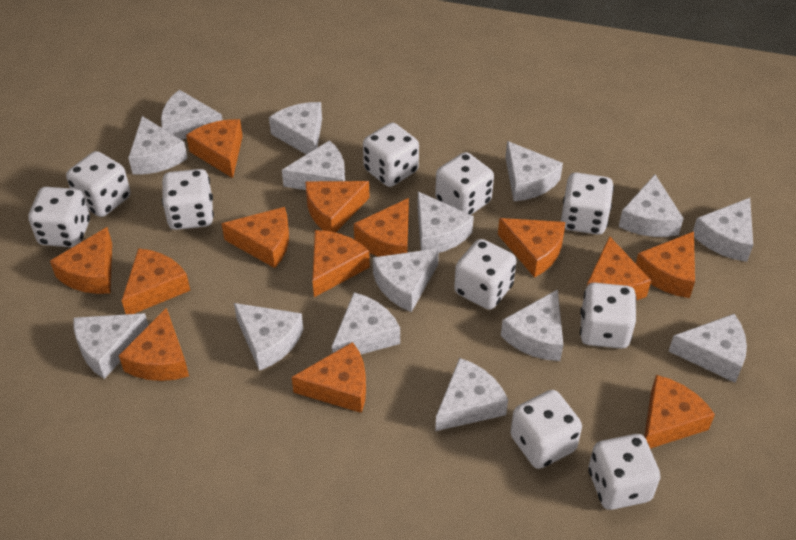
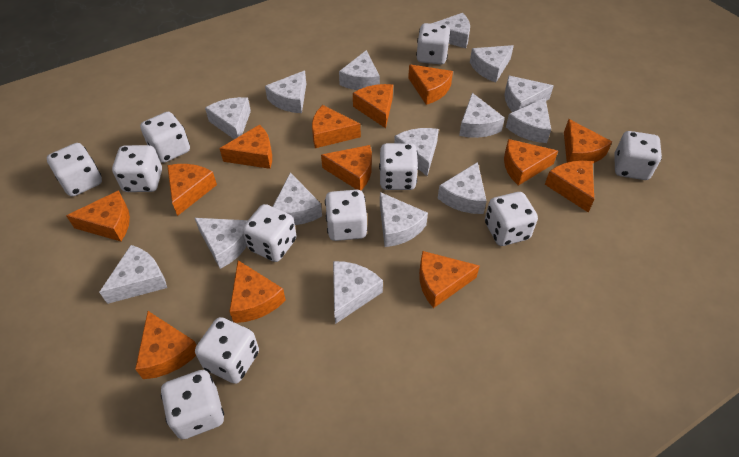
white dice: 10 -> 11

